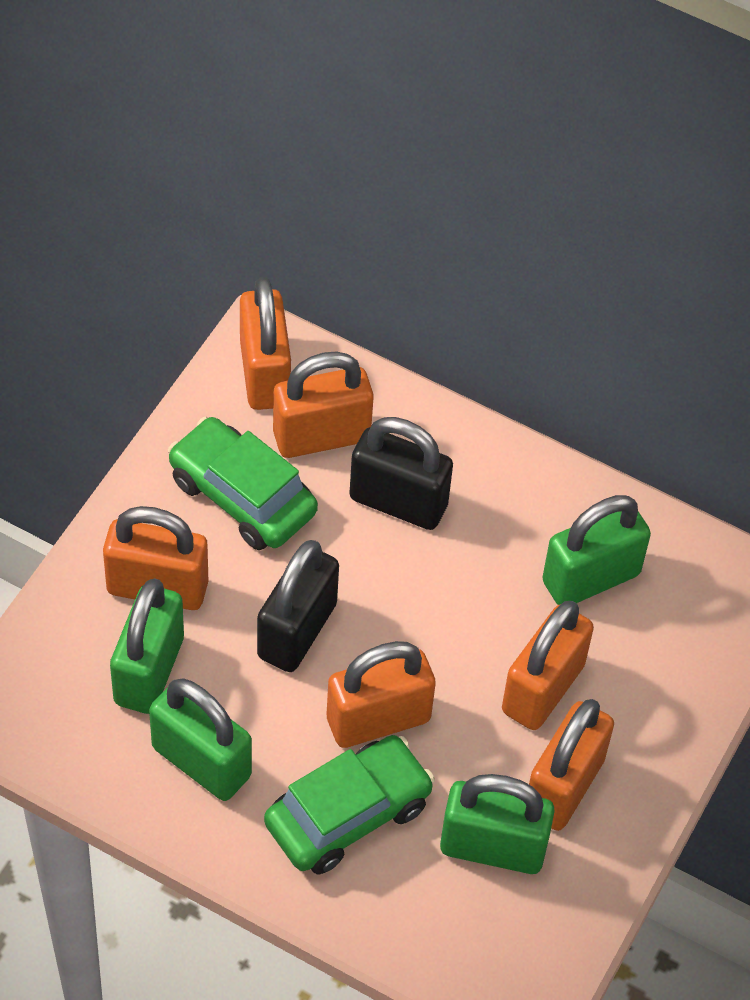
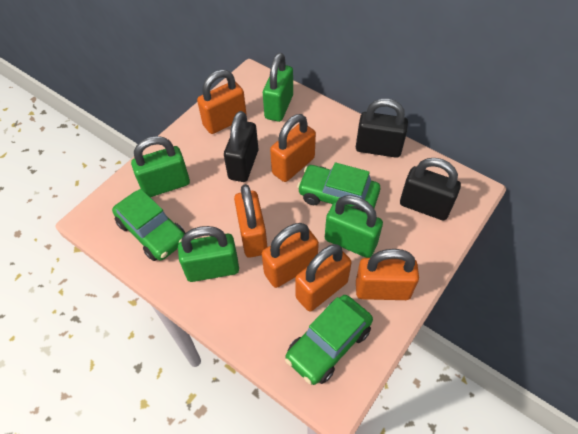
black padlock: 2 -> 3
green car: 2 -> 3

